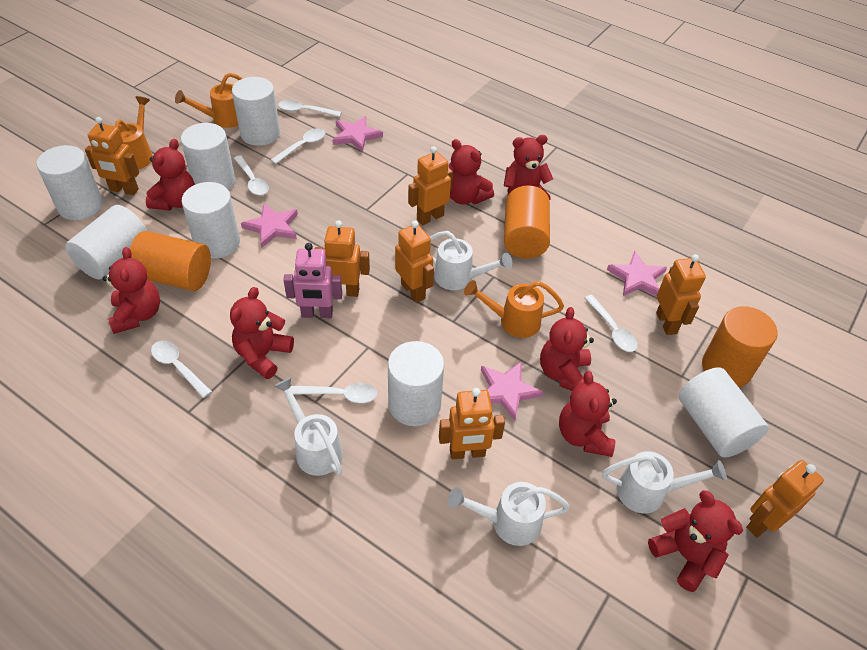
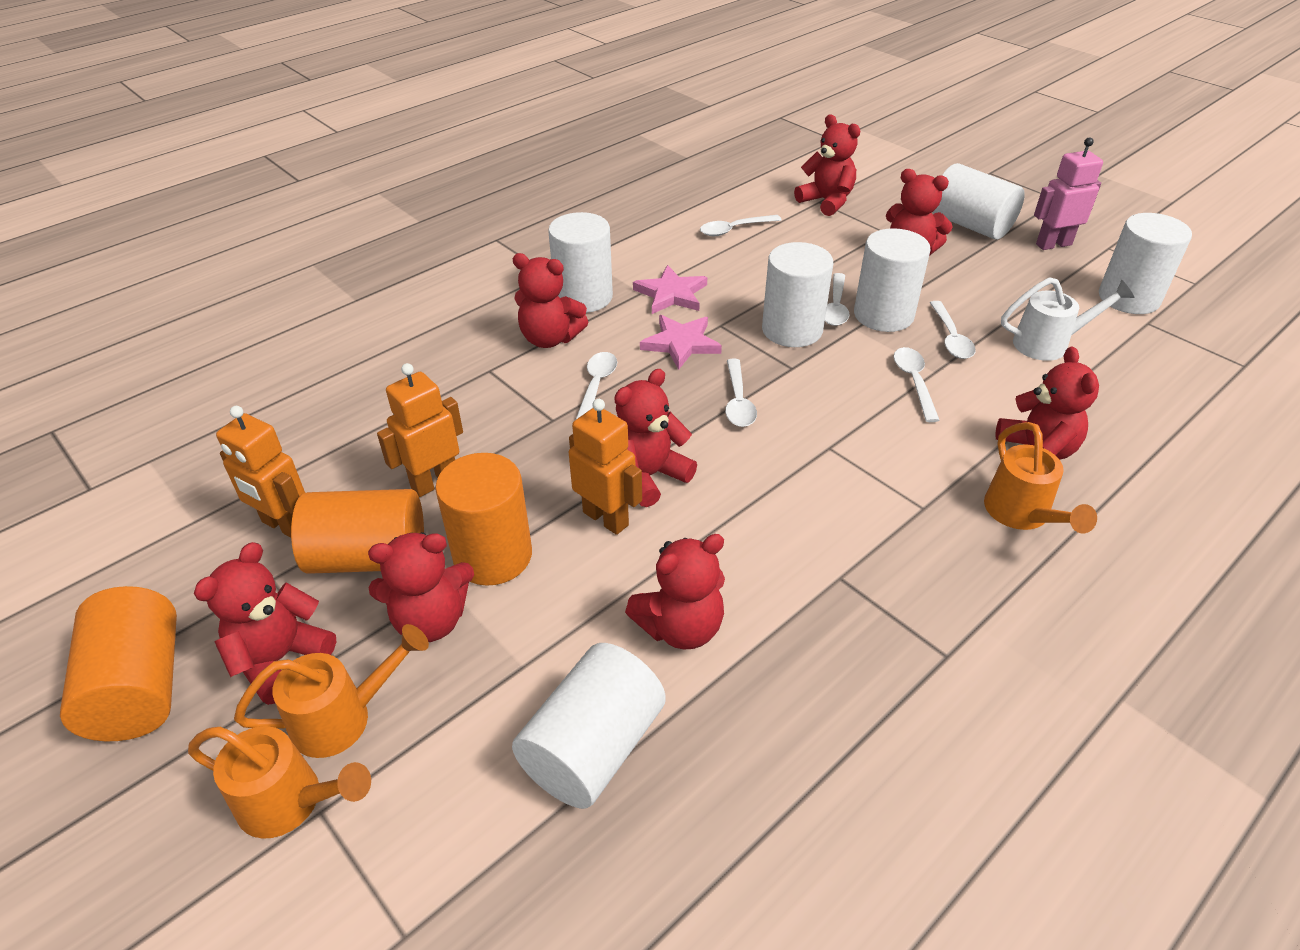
orange robot: 7 -> 3
pink star: 4 -> 2
white cylinder: 7 -> 6
white watering can: 4 -> 1

